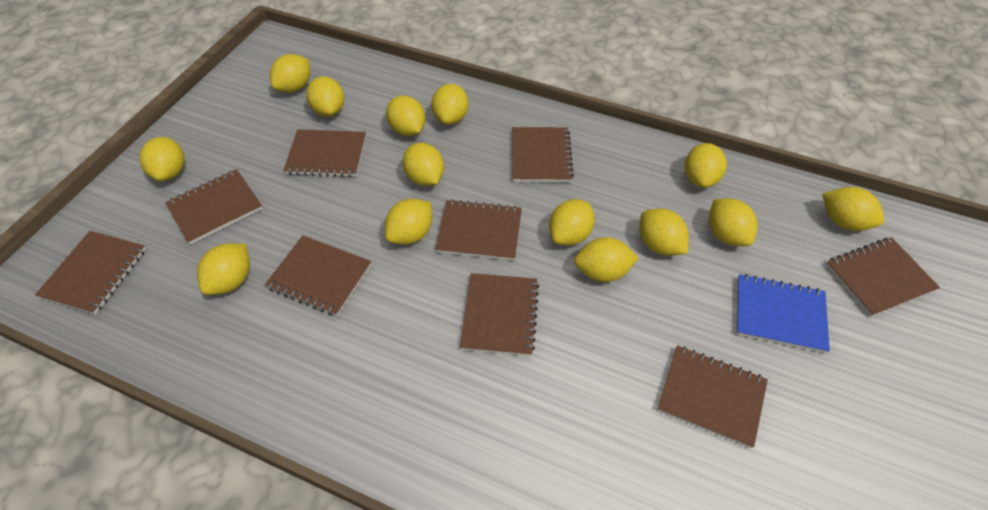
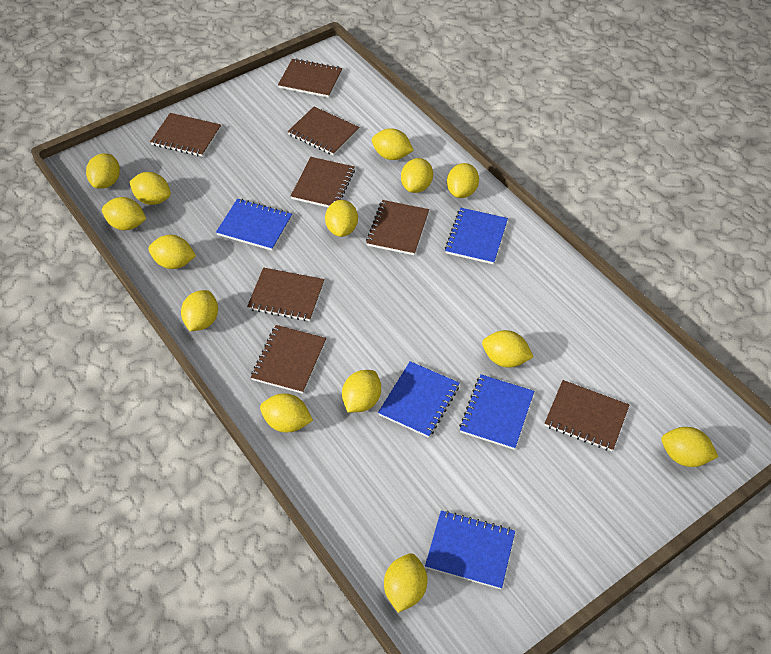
blue notebook: 1 -> 5
brown notebook: 9 -> 8

